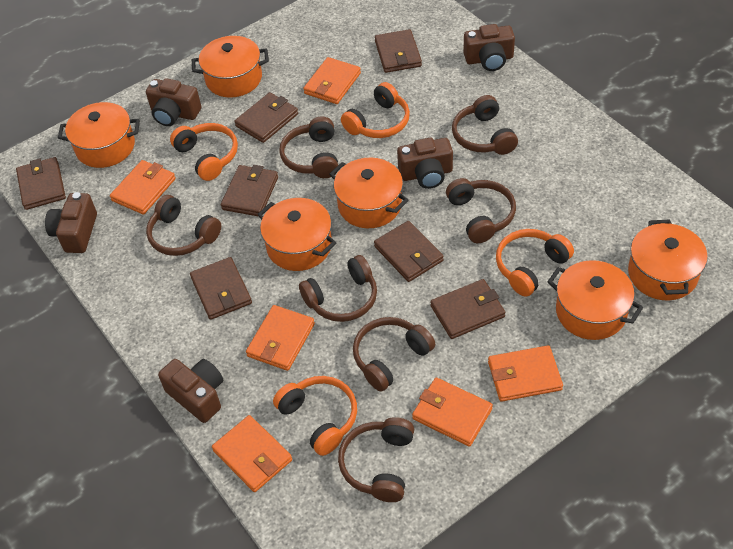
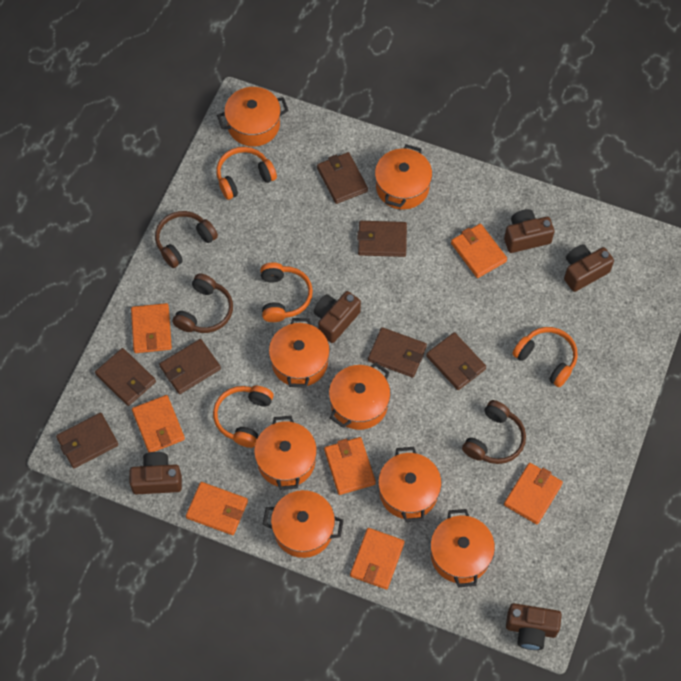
brown headphones: 7 -> 3
orange pot: 6 -> 8
orange wallet: 6 -> 7

